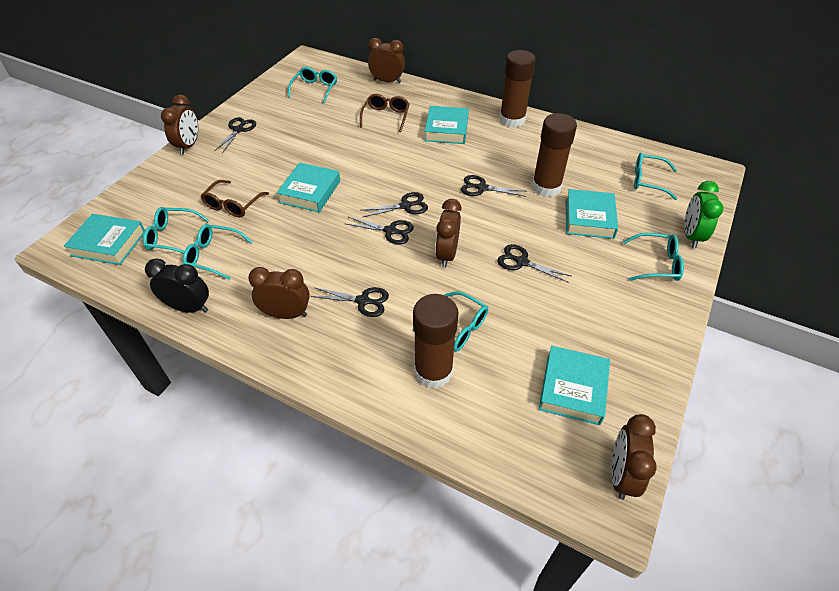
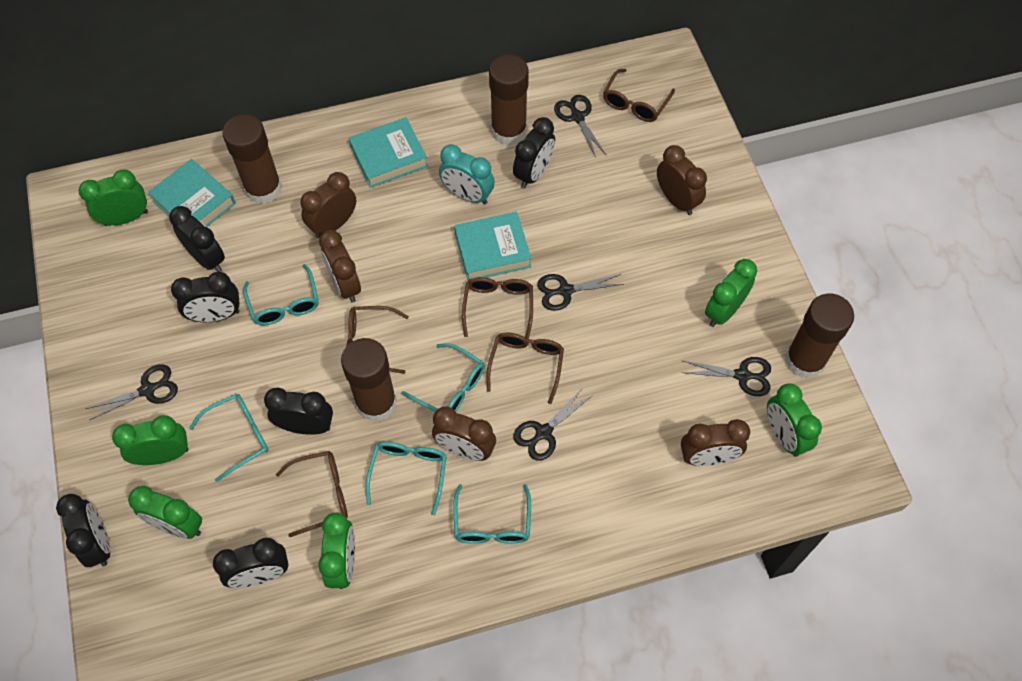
black clock: 1 -> 6
black scissors: 6 -> 5
brown glasses: 2 -> 5
brown glue stick: 3 -> 4
green clock: 1 -> 6
turquoise book: 5 -> 3
turquoise clock: 0 -> 1
turquoise glasses: 6 -> 5

